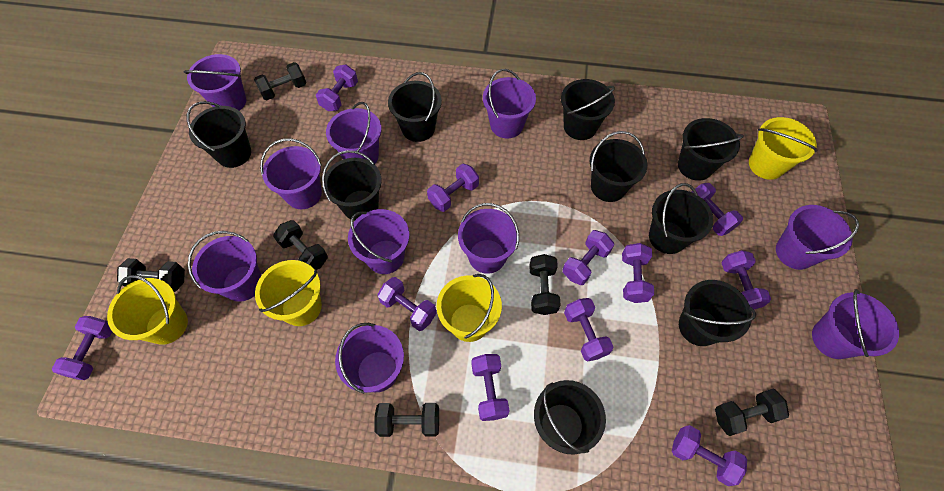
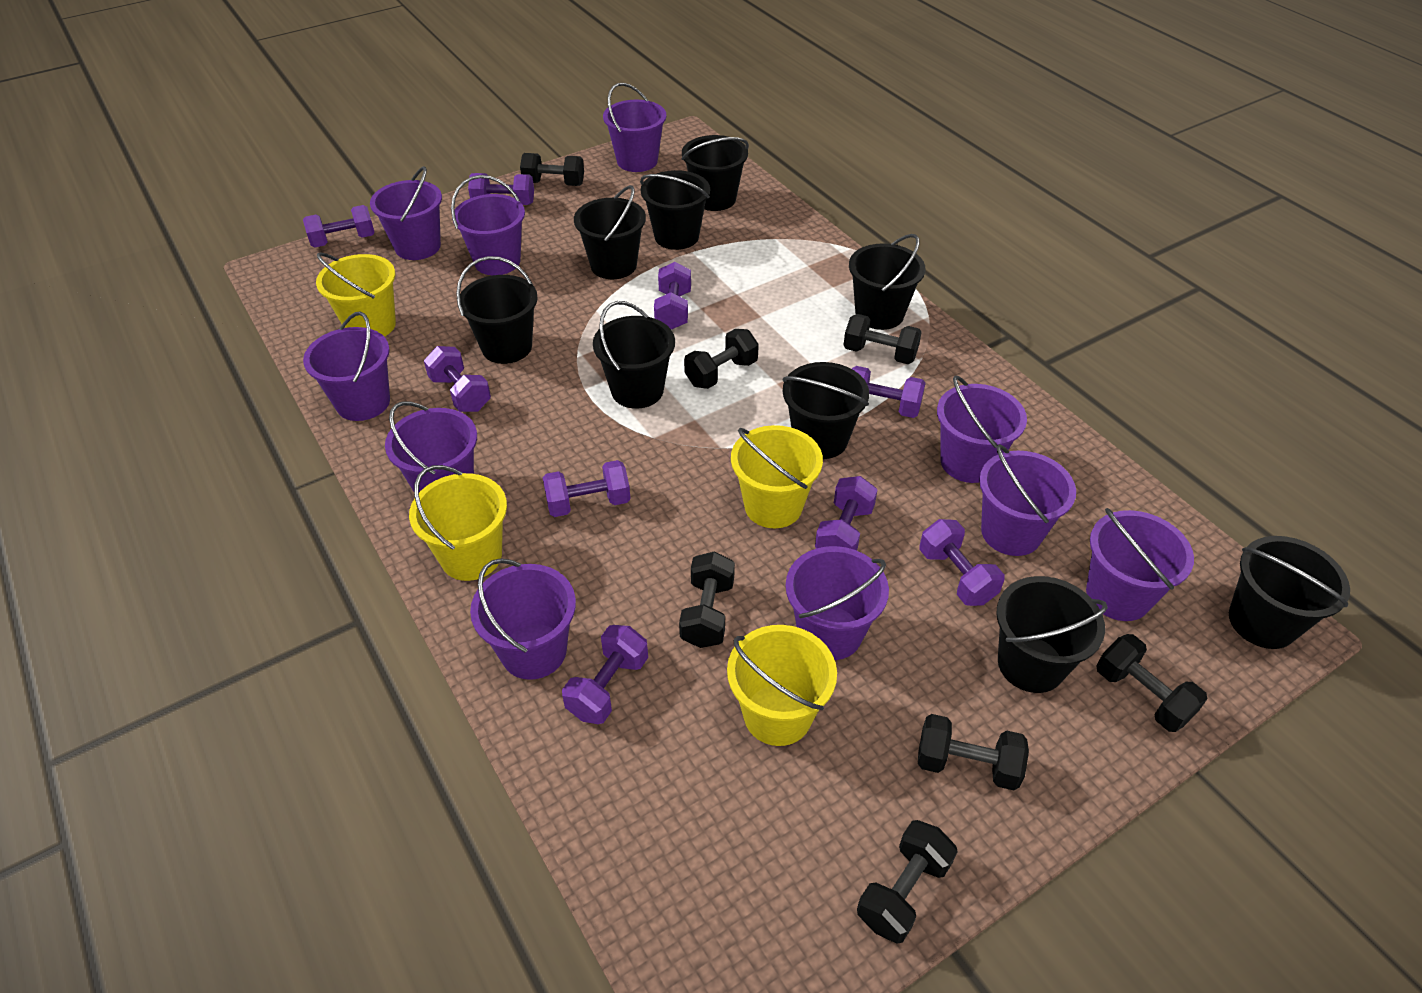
black dumbbell: 6 -> 7
purple dumbbell: 11 -> 9

